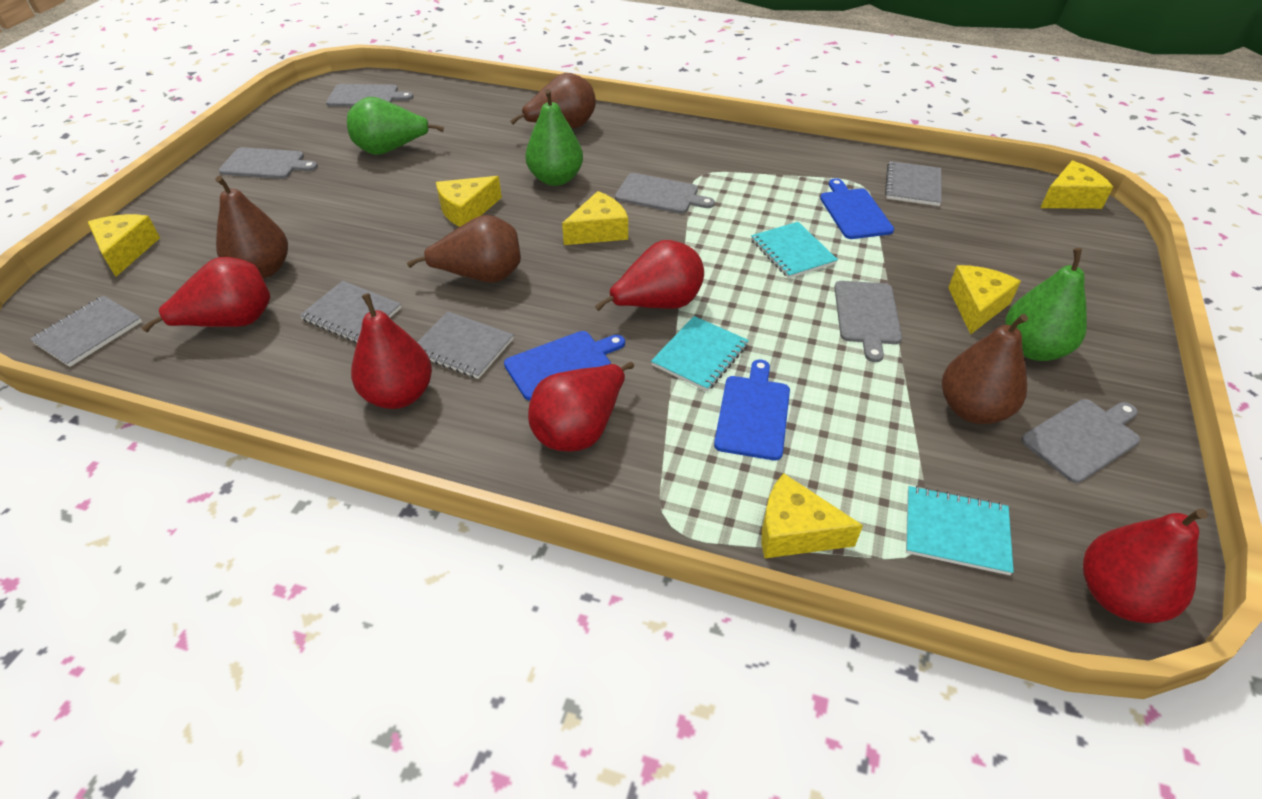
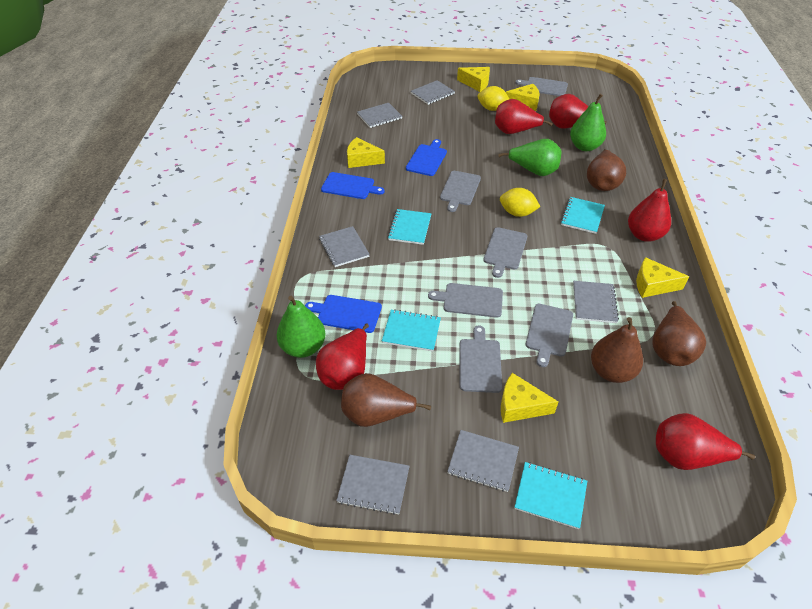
grey cutting board: 5 -> 6
grey notebook: 4 -> 6
turquoise notebook: 3 -> 4
yellow cheese: 6 -> 5
yellow lemon: 0 -> 2

